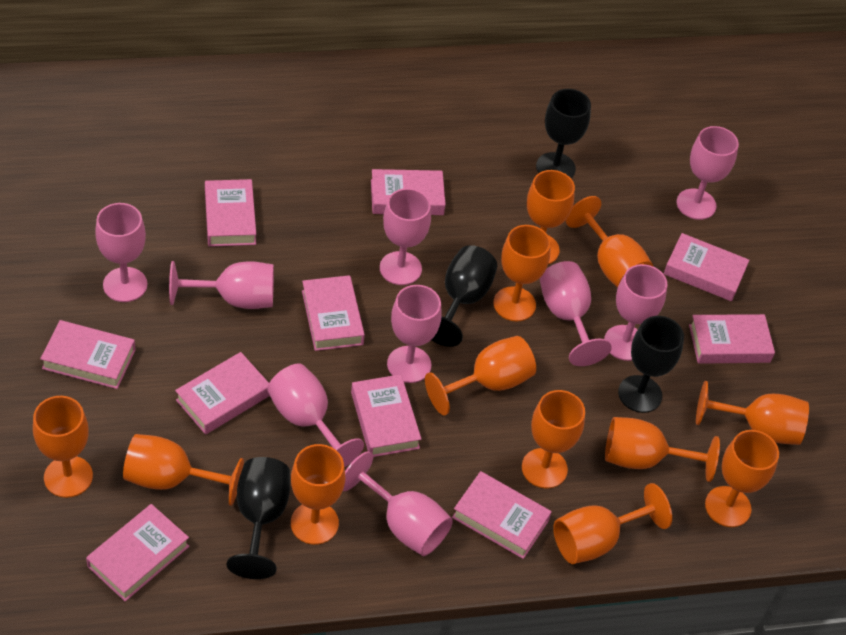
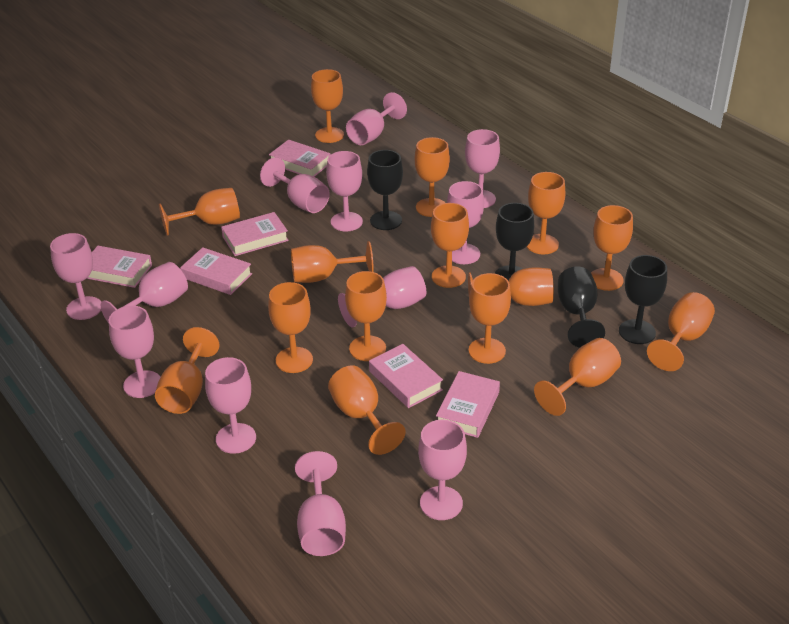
orange goblet: 12 -> 15
pink book: 10 -> 6
pink goblet: 9 -> 12

